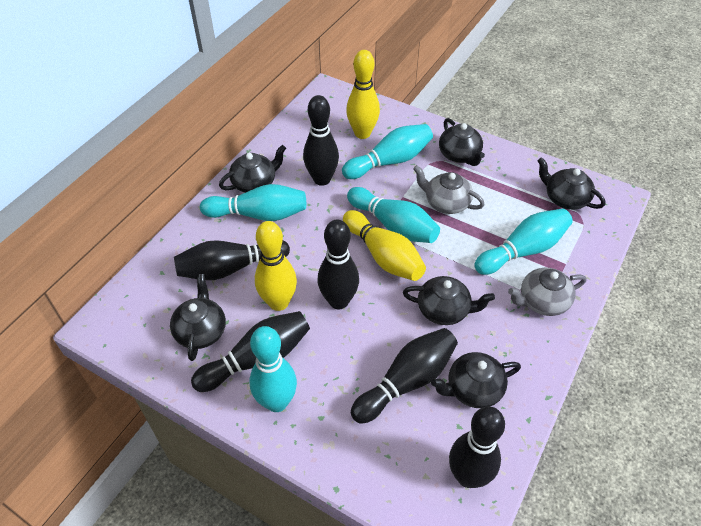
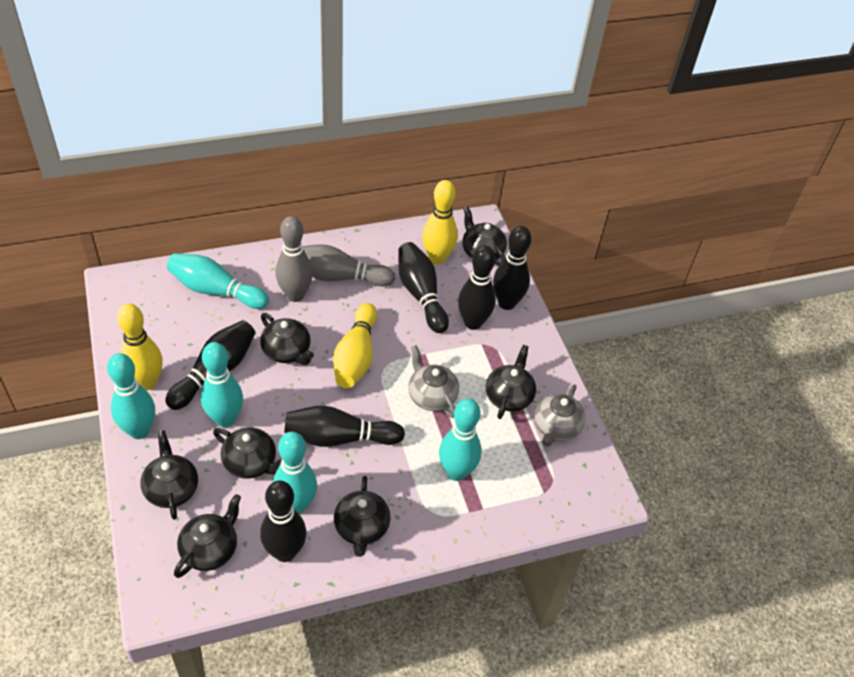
black teapot: 6 -> 7
grey bowling pin: 0 -> 2

